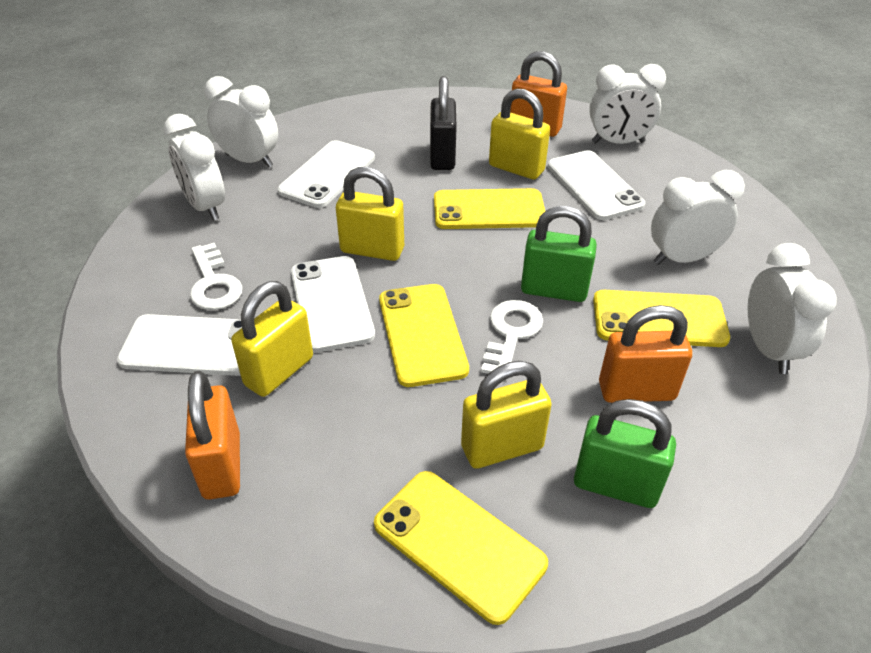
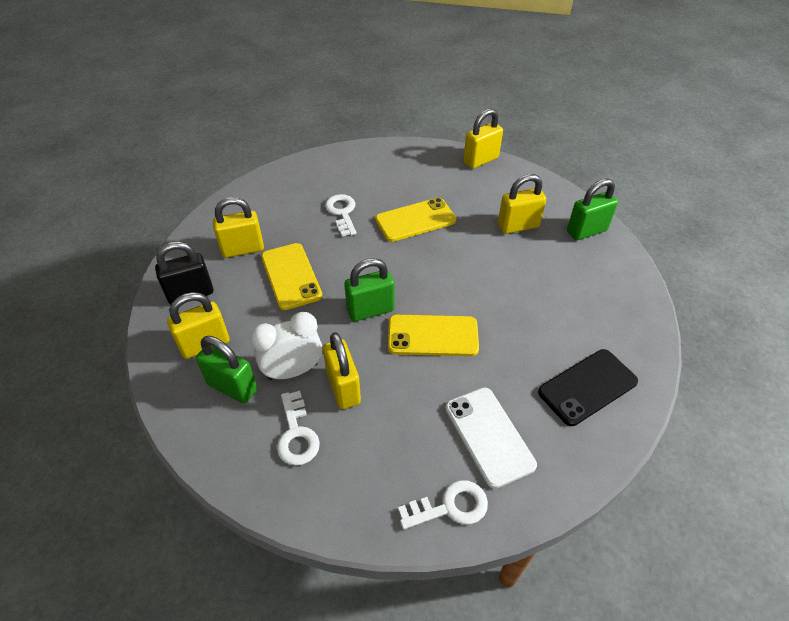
black phone: 0 -> 1
green padlock: 2 -> 3
orange padlock: 3 -> 0
white clock: 5 -> 1
white key: 2 -> 3
white phone: 4 -> 1
yellow padlock: 4 -> 5
yellow phone: 4 -> 3

